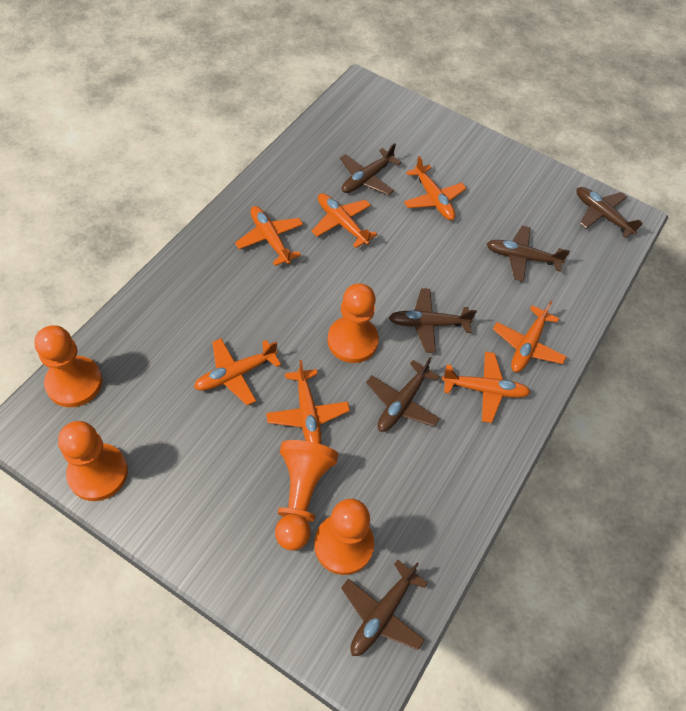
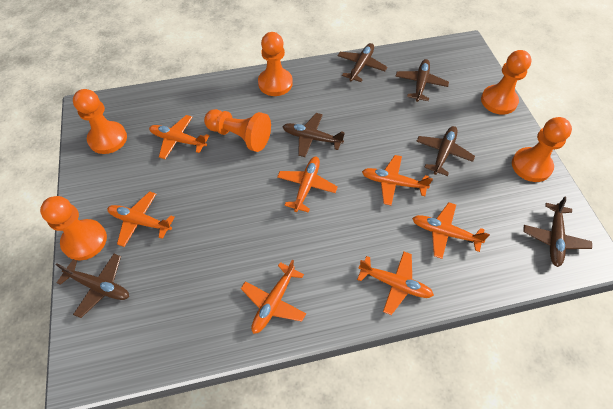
orange pawn: 5 -> 6

